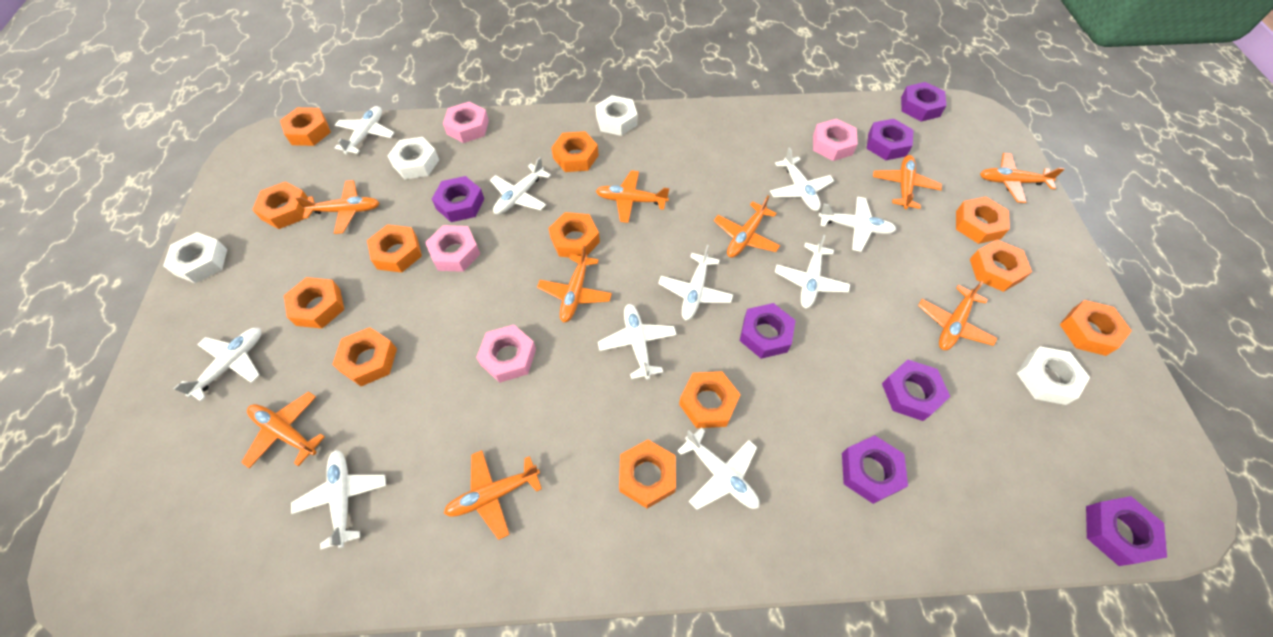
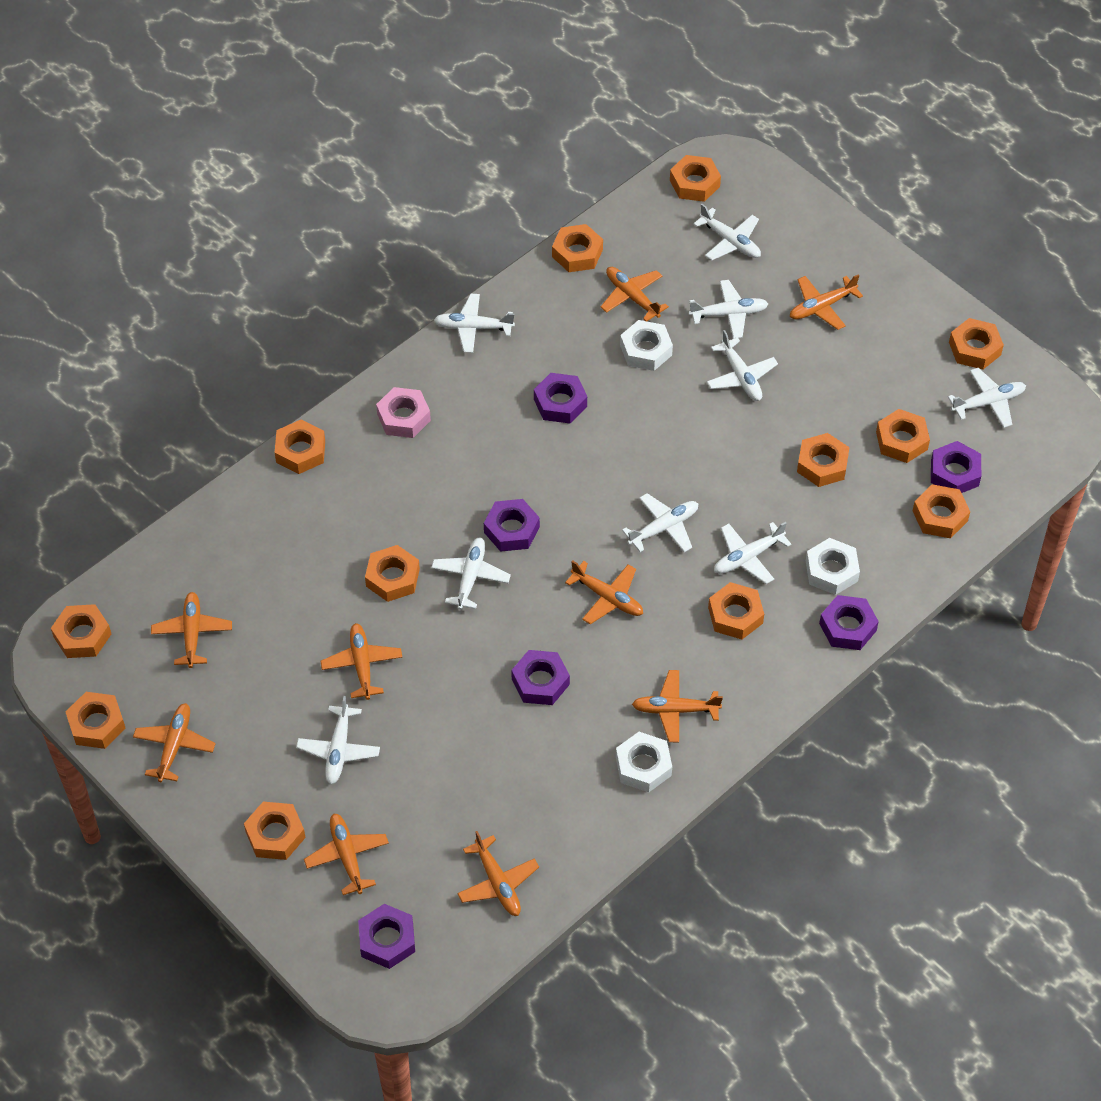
pink nut: 4 -> 1
purple nut: 7 -> 6
white nut: 4 -> 3
white plane: 10 -> 9

